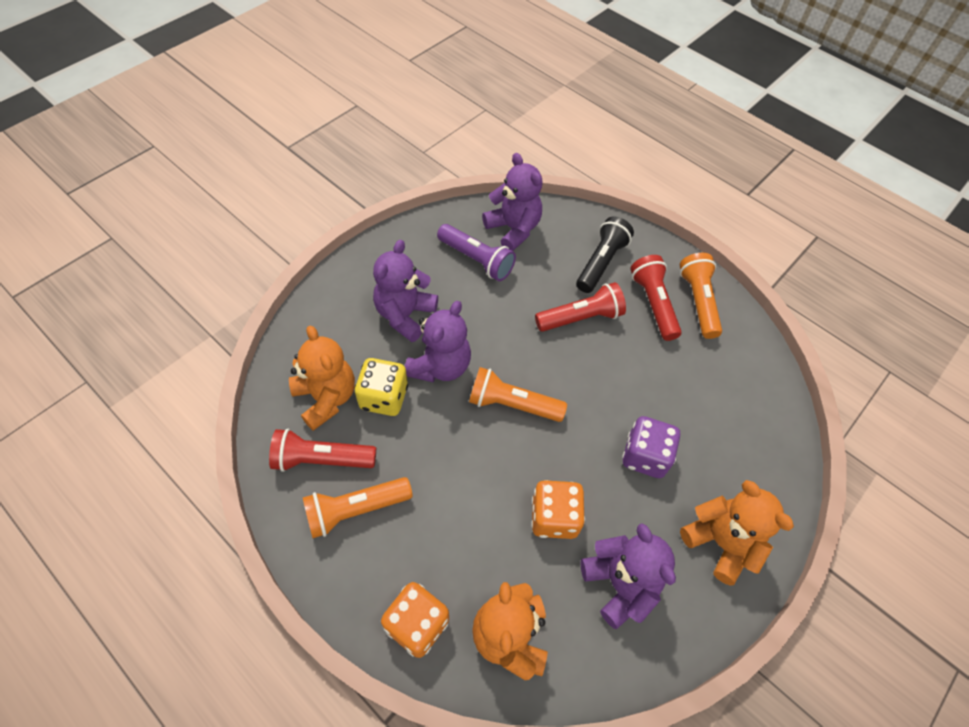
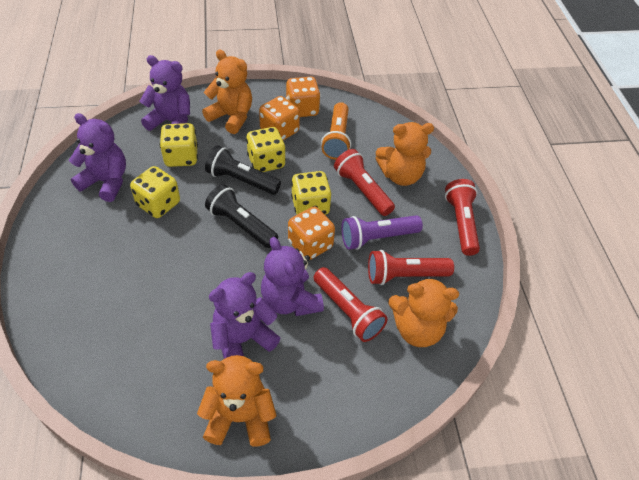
black flashlight: 1 -> 2
orange dice: 2 -> 3
orange flashlight: 3 -> 1
orange teddy bear: 3 -> 4
purple dice: 1 -> 0
red flashlight: 3 -> 4
yellow dice: 1 -> 4

